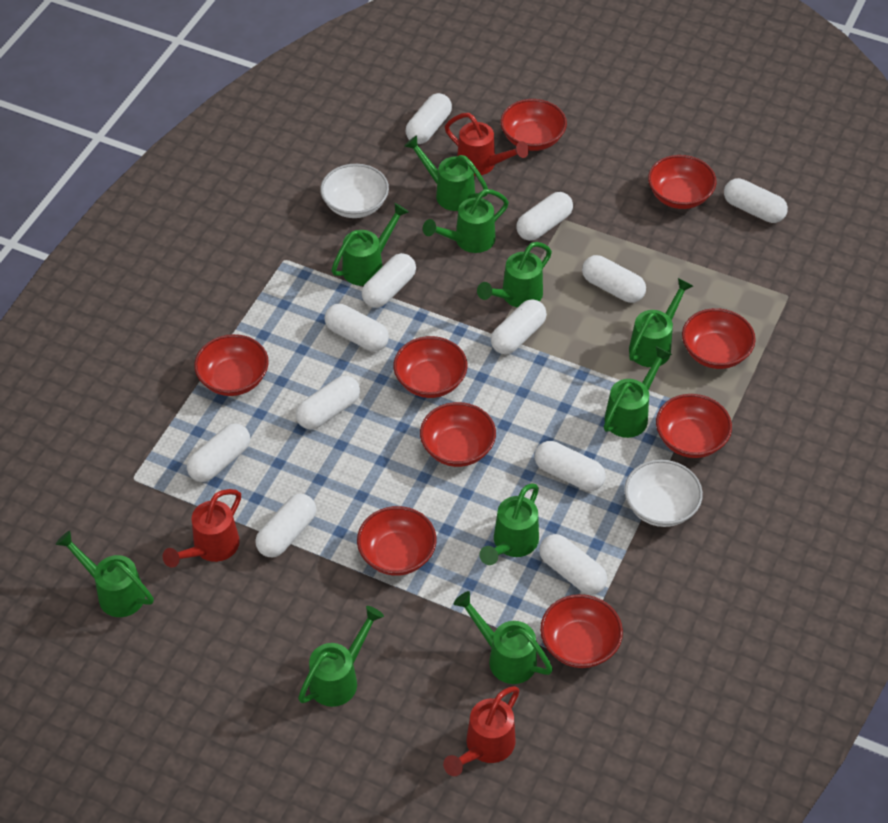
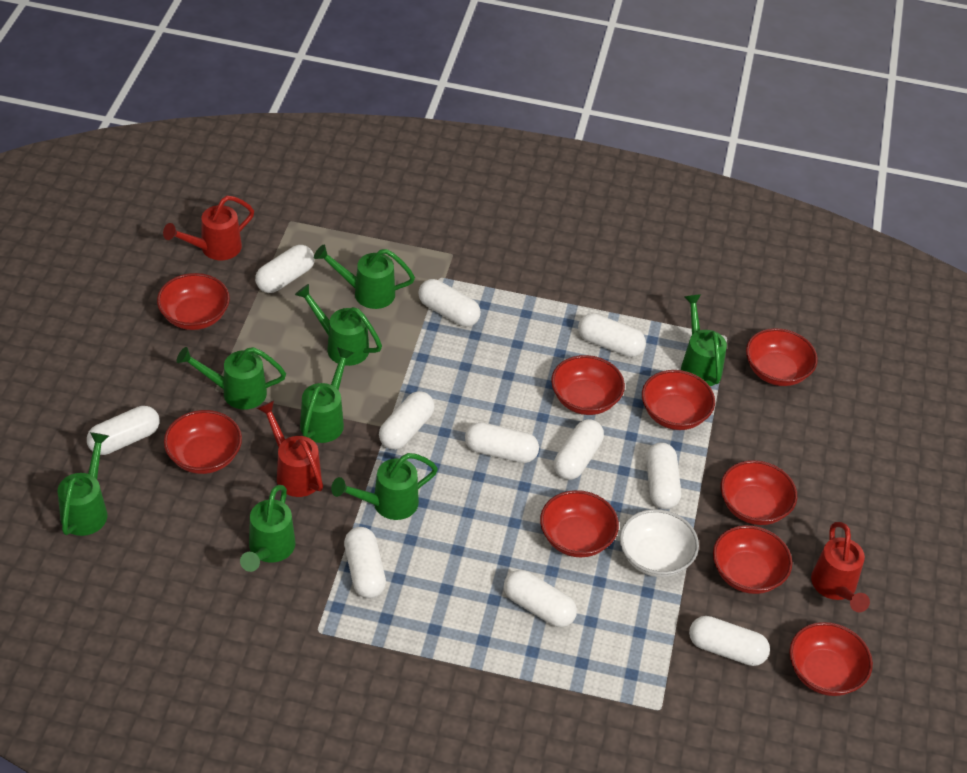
green watering can: 10 -> 8
white bowl: 2 -> 1
white capsule: 12 -> 11

